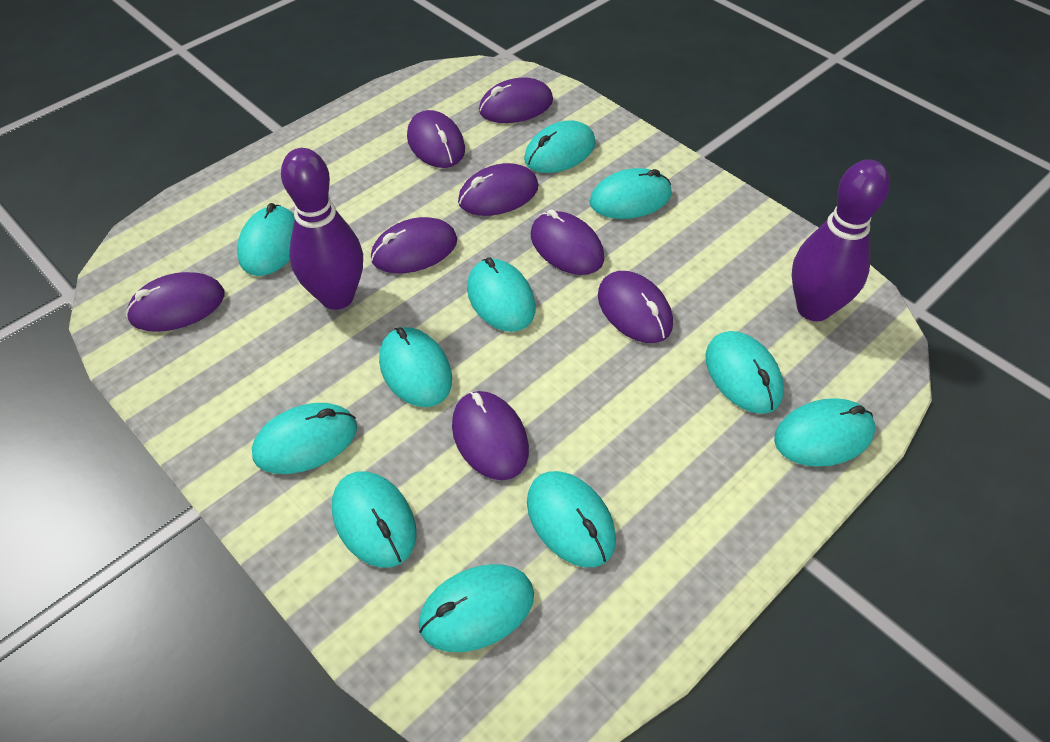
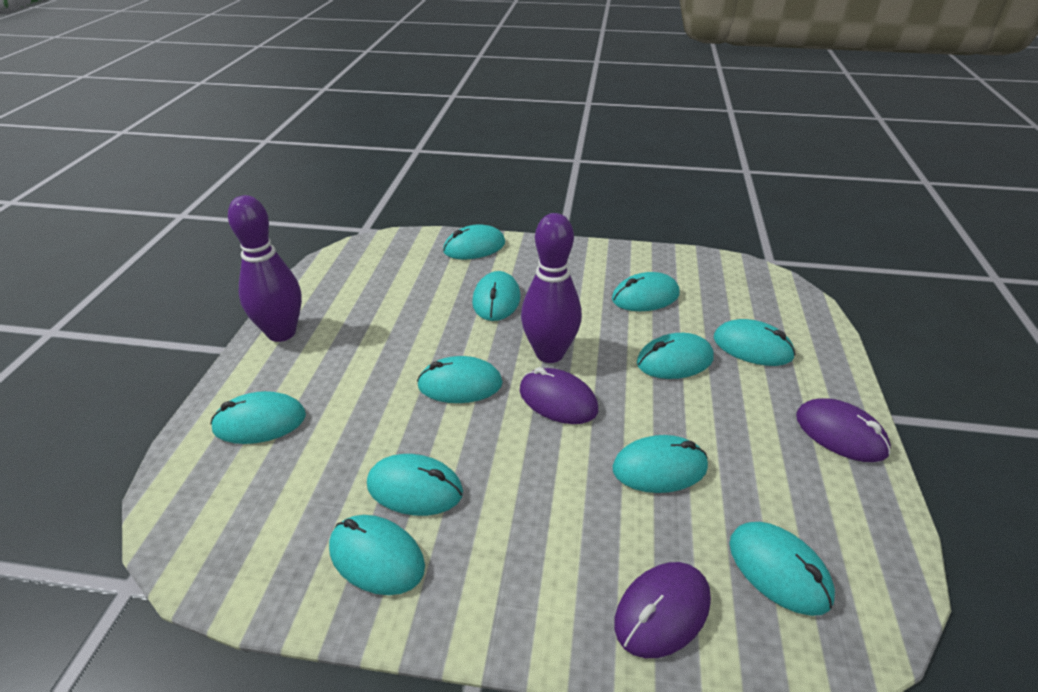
purple mouse: 8 -> 3

